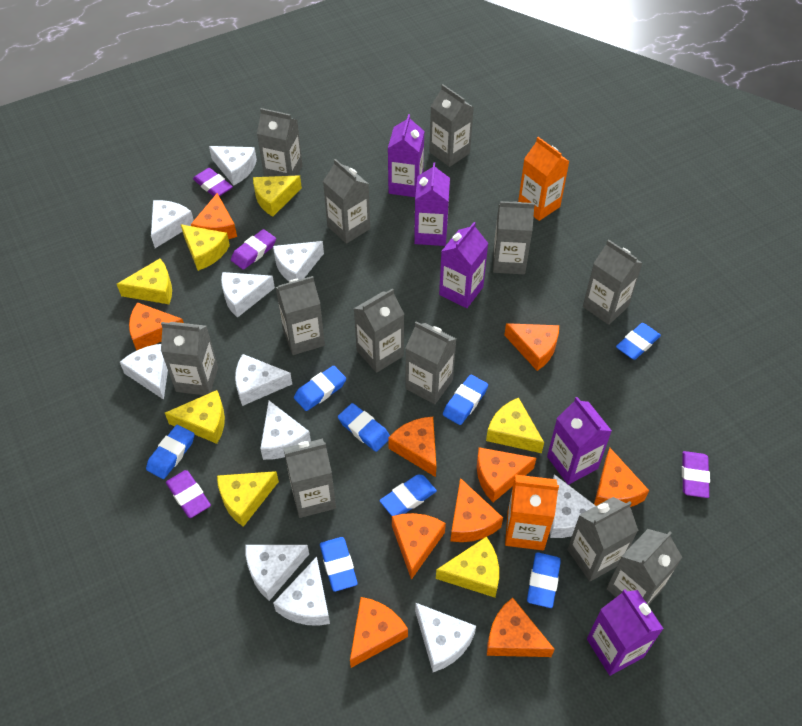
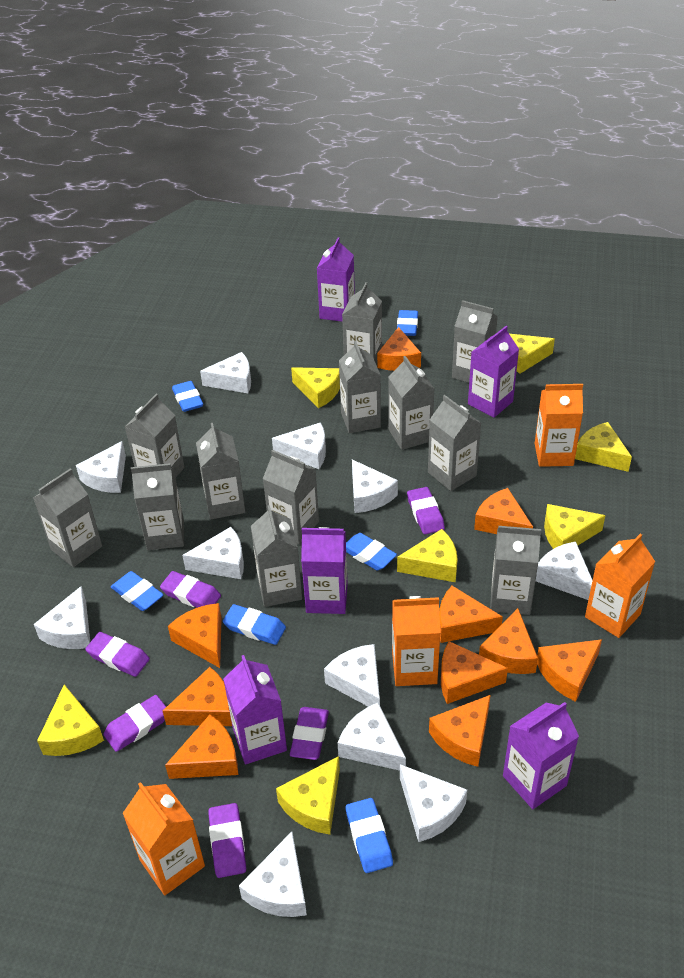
blue eraser: 8 -> 6
orange carton: 2 -> 4
purple eraser: 4 -> 6

